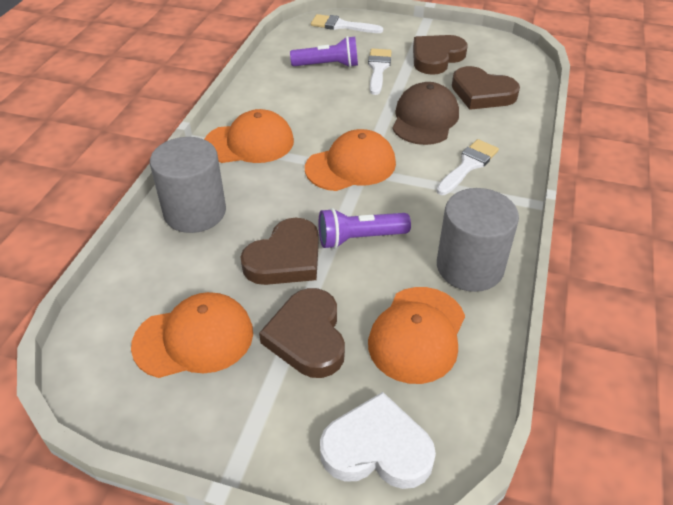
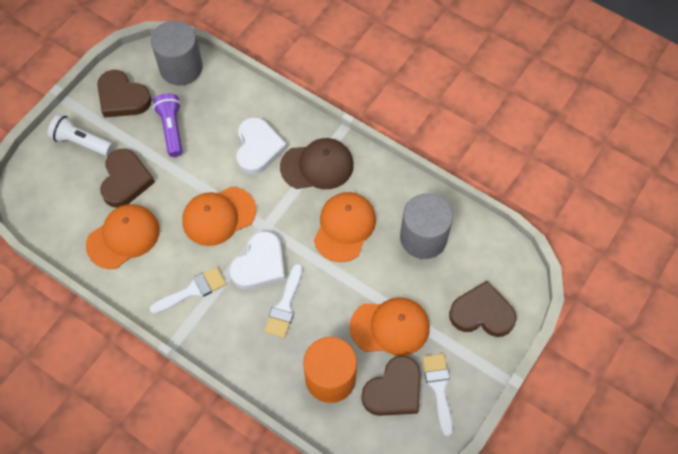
orange cylinder: 0 -> 1
purple flashlight: 2 -> 1
white flashlight: 0 -> 1
white heart: 1 -> 2

